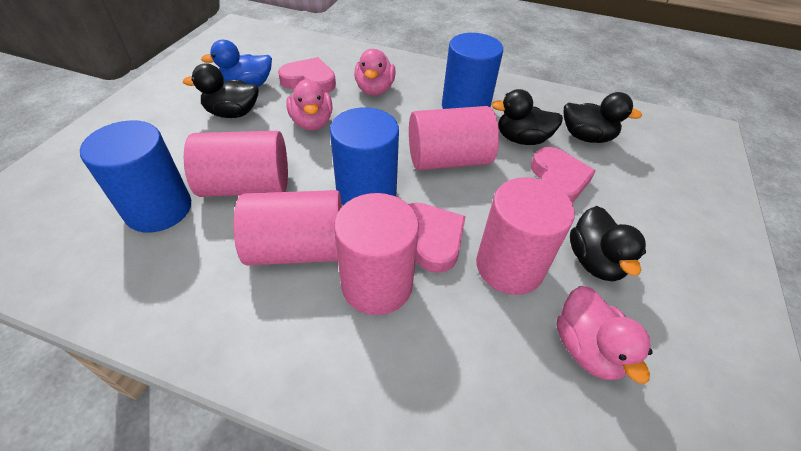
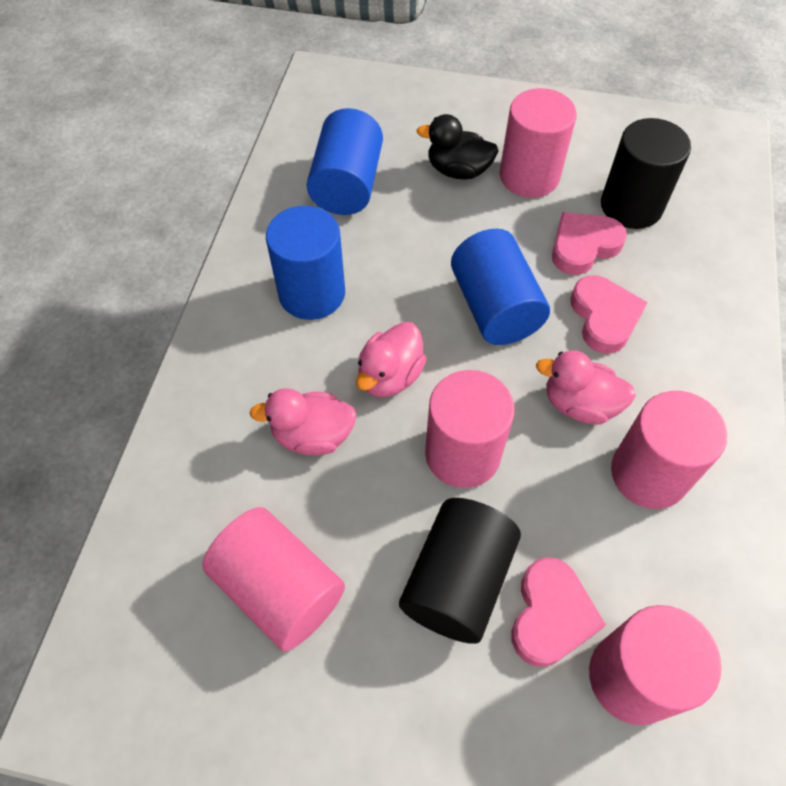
black cylinder: 0 -> 2
black duck: 4 -> 1
blue duck: 1 -> 0

